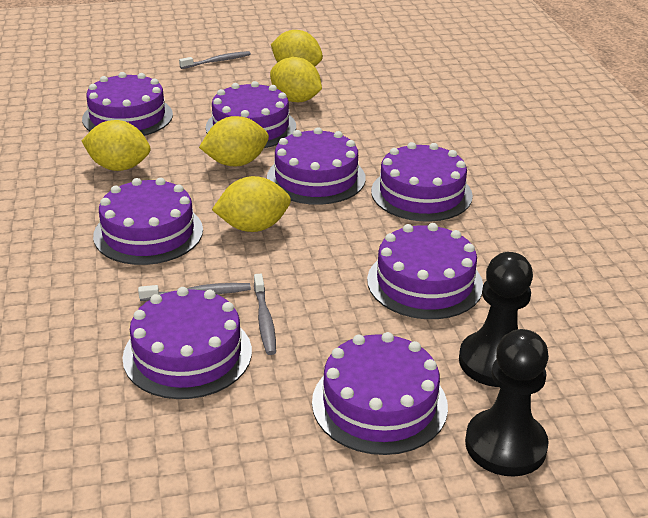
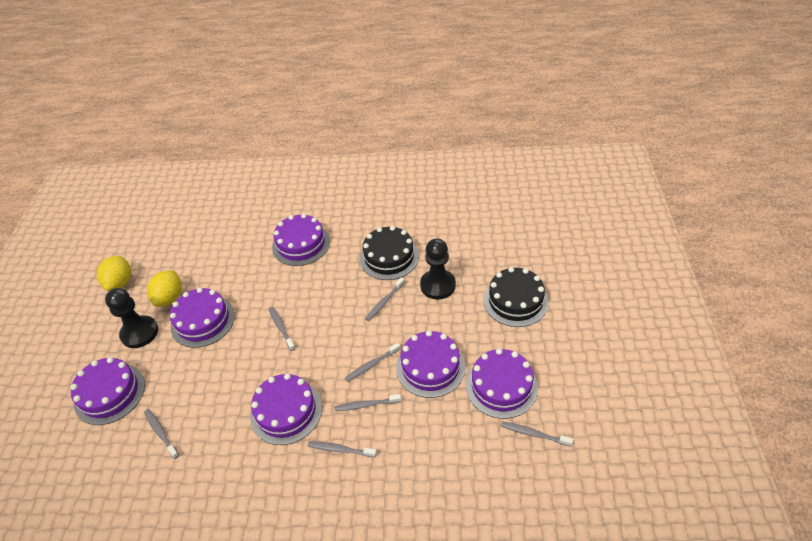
black cake: 0 -> 2
grey toothbrush: 3 -> 7
purple cake: 8 -> 6
yellow lemon: 5 -> 2

